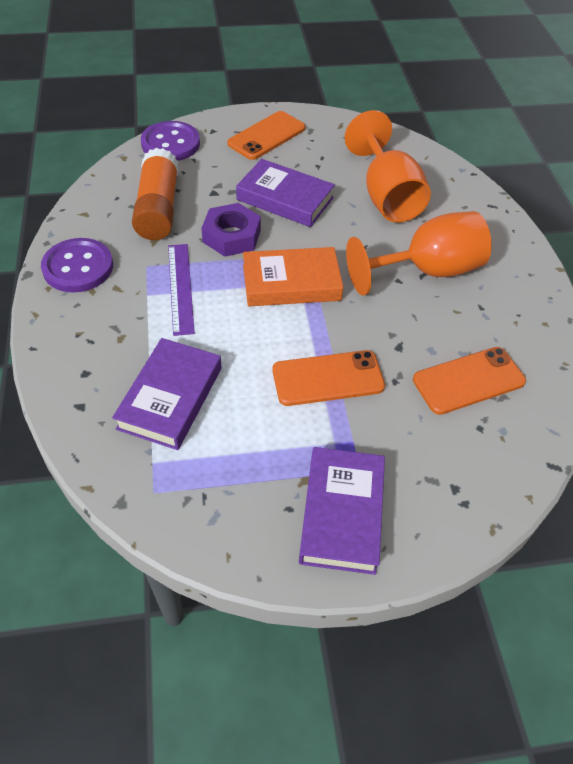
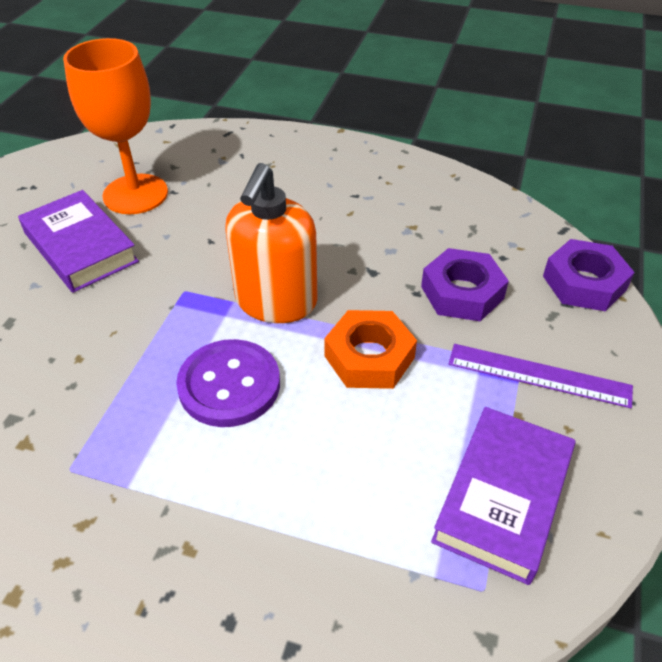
orange book: 1 -> 0
orange glue stick: 1 -> 0
orange goblet: 2 -> 1
orange nut: 0 -> 1
orange phone: 3 -> 0
orange soap dispenser: 0 -> 1
purple book: 3 -> 2
purple button: 2 -> 1
purple nut: 1 -> 2

